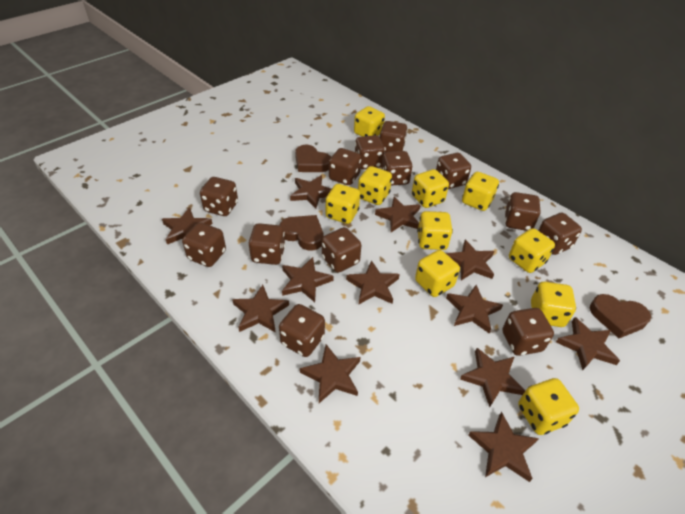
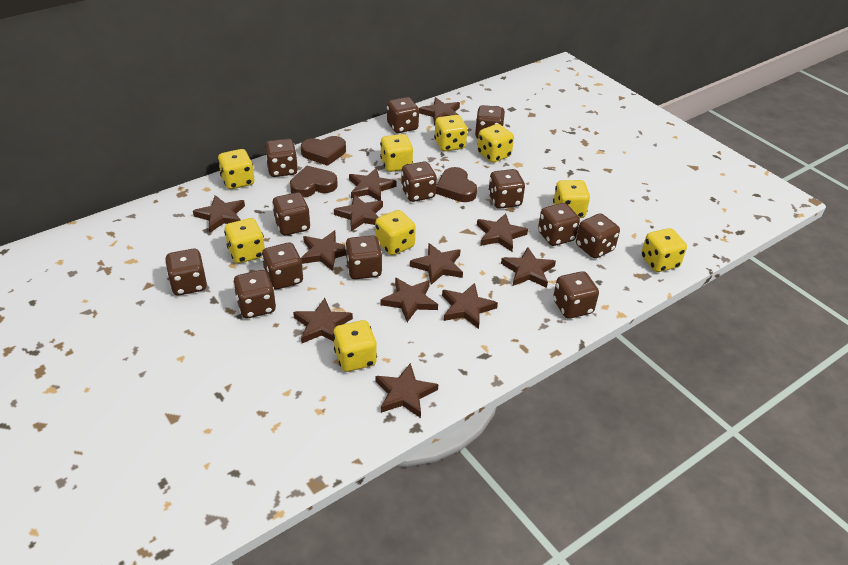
yellow dice: 10 -> 9

